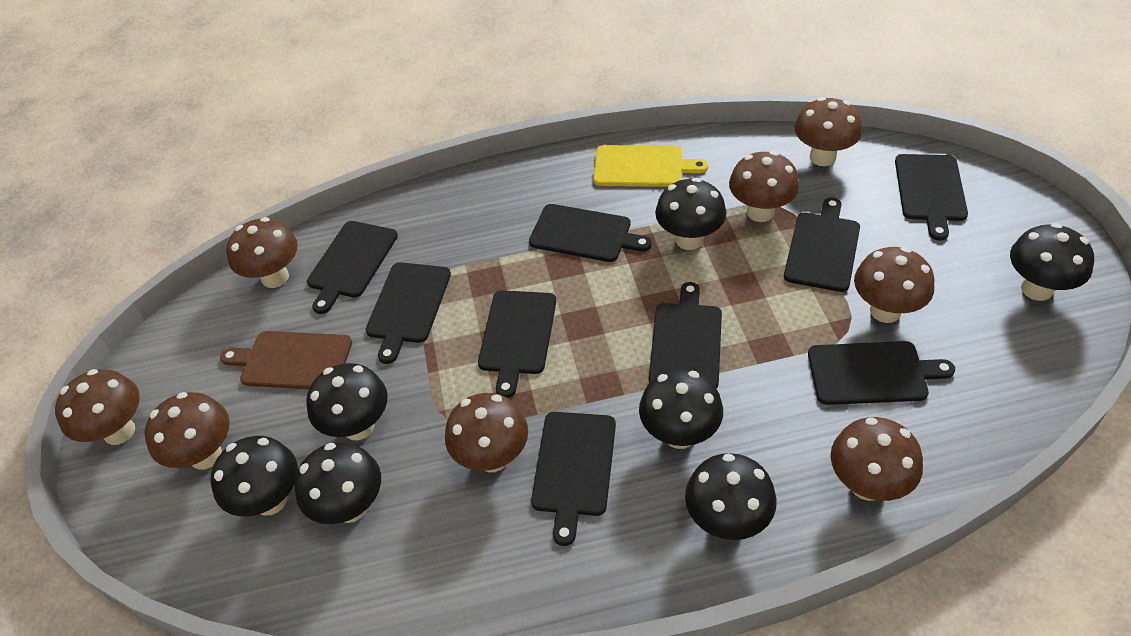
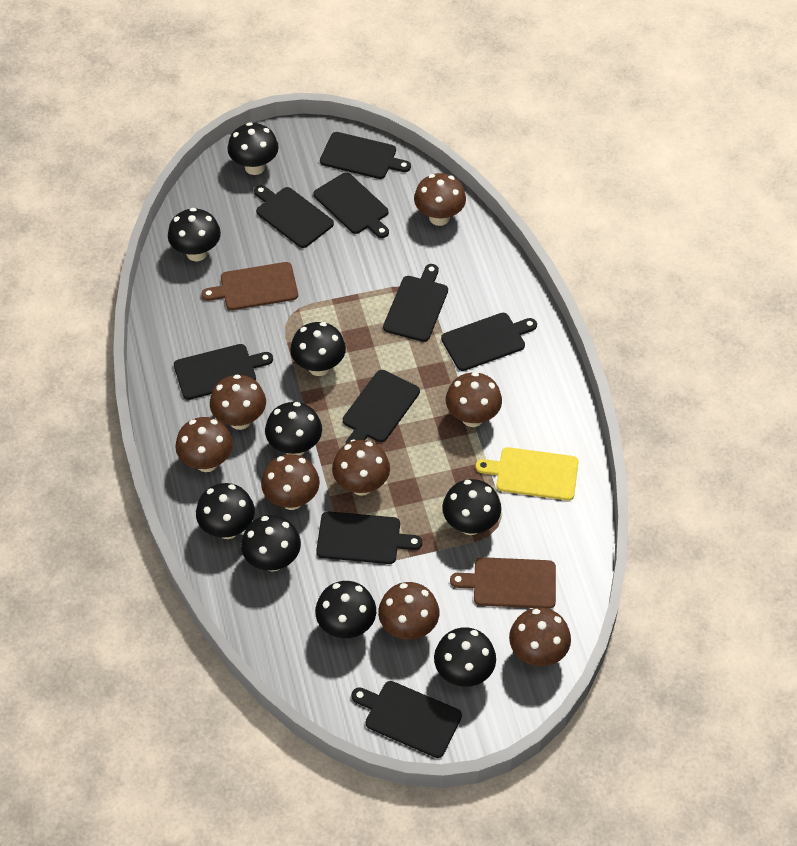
black mushroom: 7 -> 9
brown cutting board: 1 -> 2

